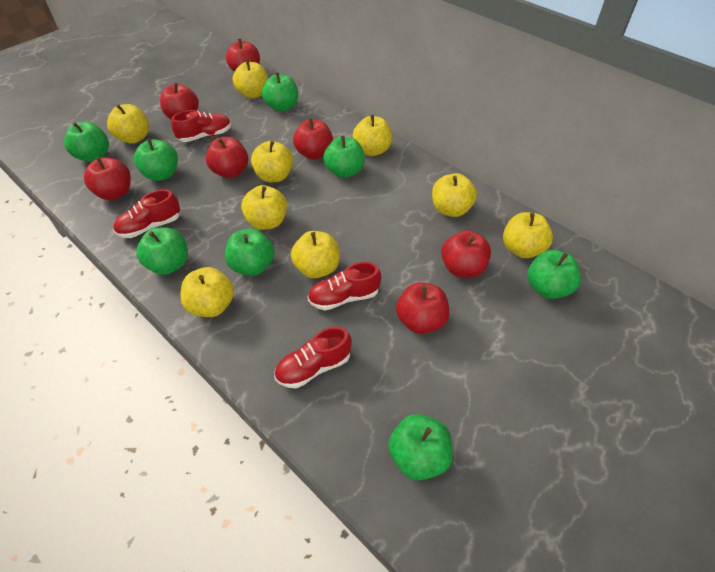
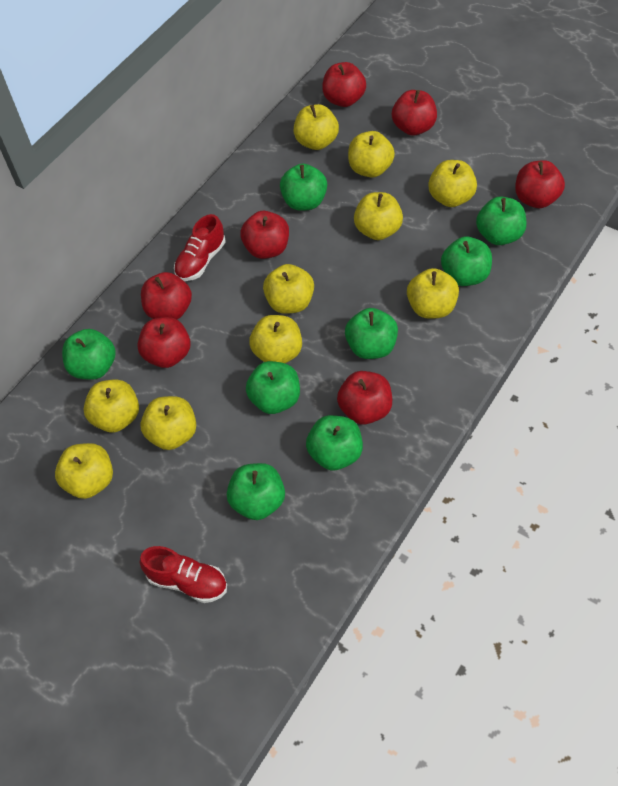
red shoe: 4 -> 2
yellow apple: 9 -> 10

